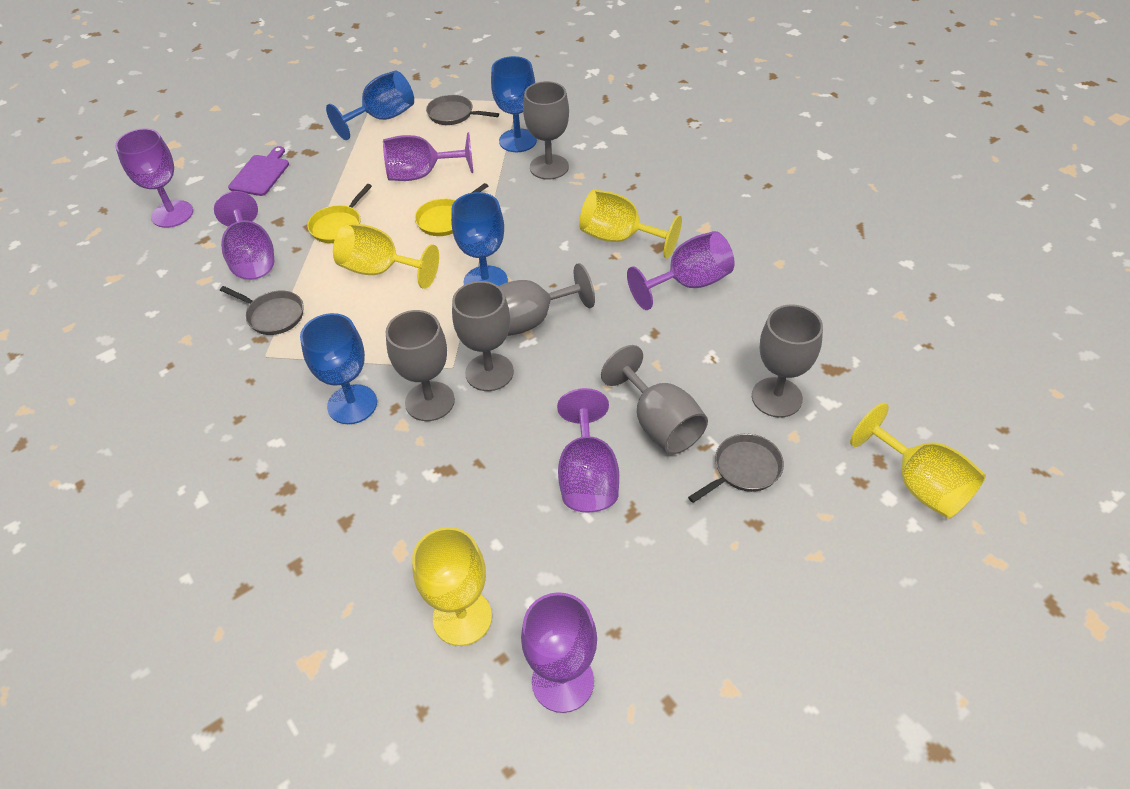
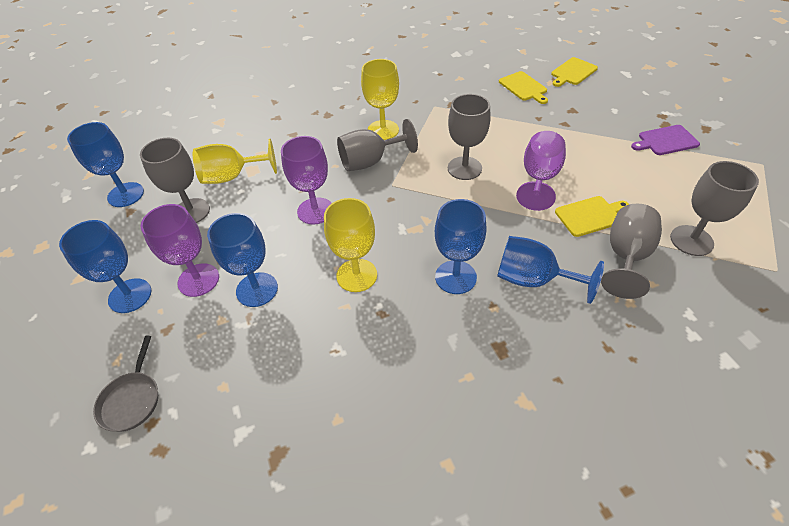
blue goblet: 4 -> 5
grey goblet: 6 -> 5
grey pan: 3 -> 1
purple goblet: 6 -> 3
yellow cutting board: 0 -> 3
yellow goblet: 4 -> 3
yellow pan: 2 -> 0

